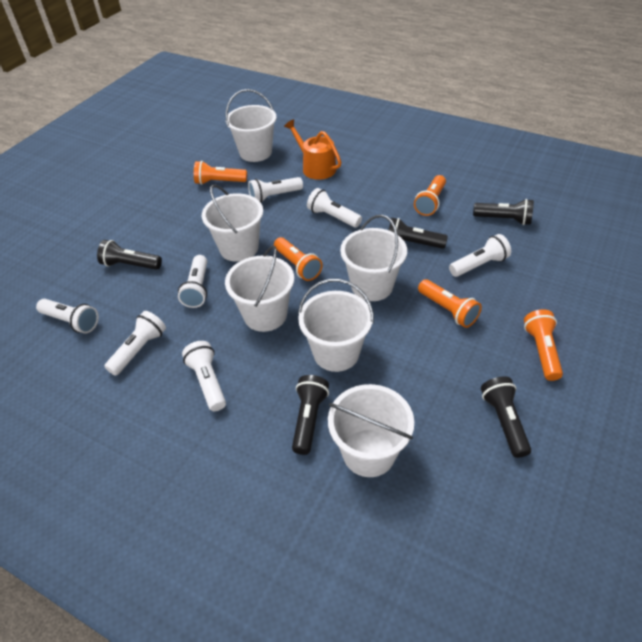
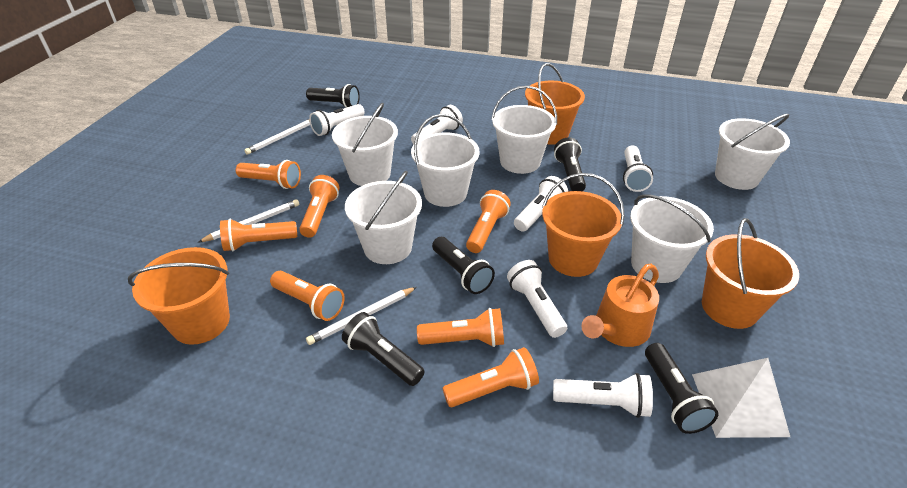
orange bucket: 0 -> 4
orange flashlight: 5 -> 7
white flashlight: 7 -> 6
white pencil: 0 -> 3
white pyramid: 0 -> 1

